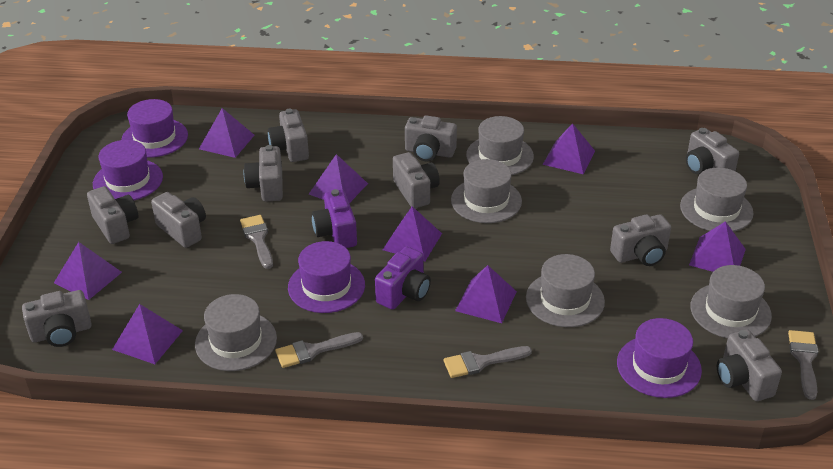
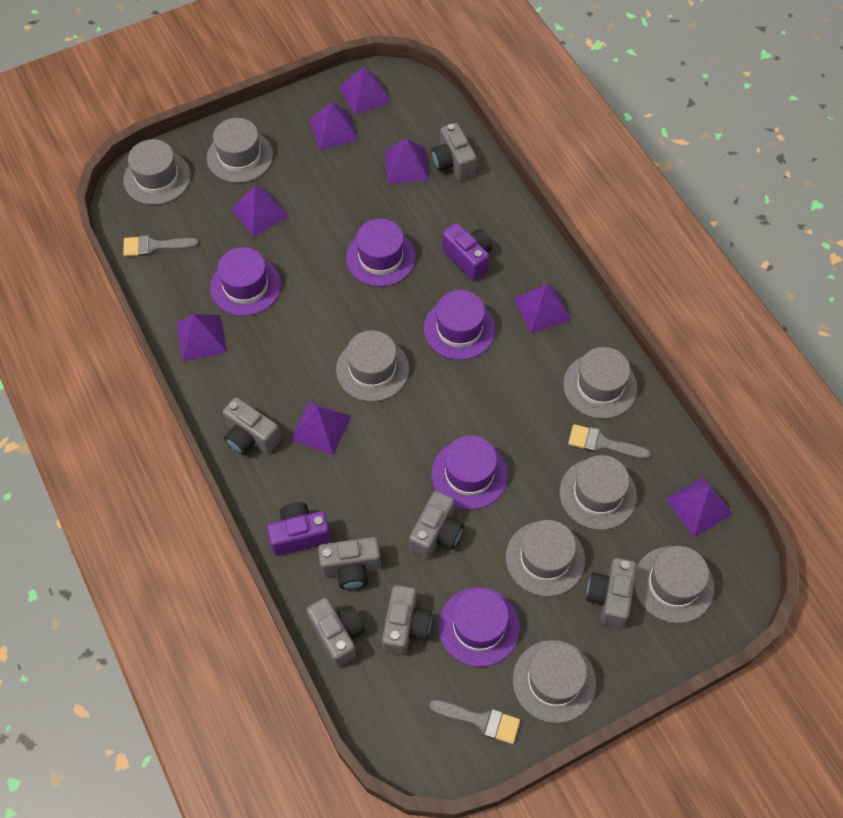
grey brush: 4 -> 3
grey camera: 10 -> 7
grey hat: 6 -> 8
purple hat: 4 -> 5

